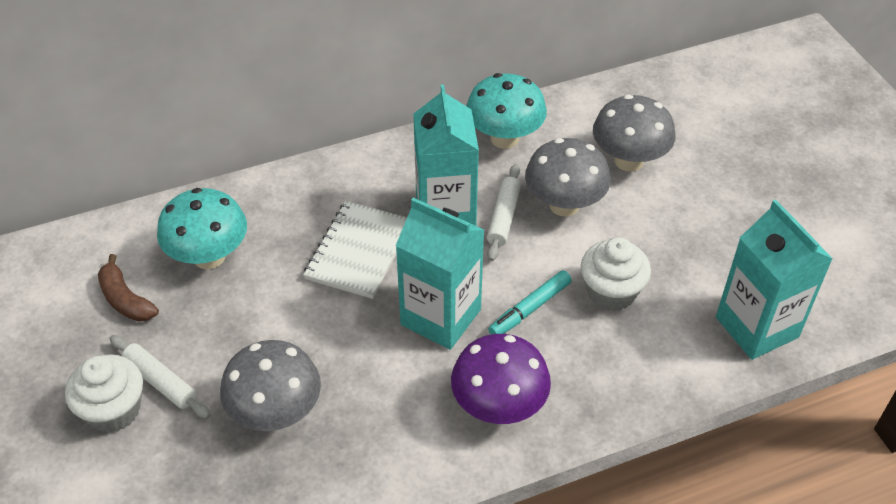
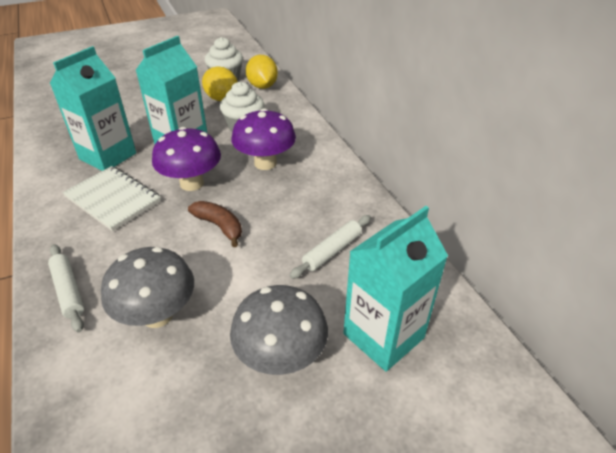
grey mushroom: 3 -> 2
purple mushroom: 1 -> 2
turquoise marker: 1 -> 0
turquoise mushroom: 2 -> 0
yellow lemon: 0 -> 2

